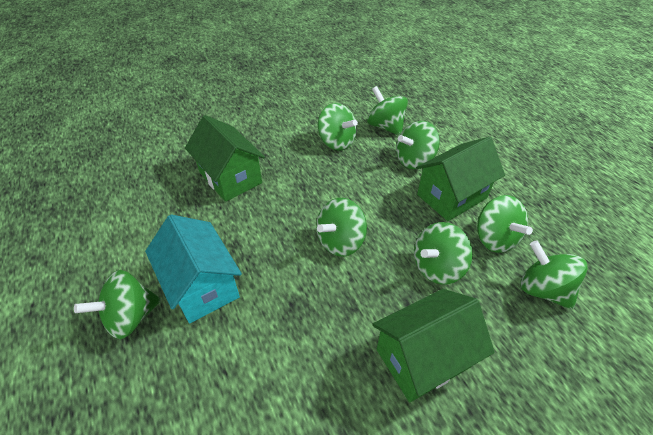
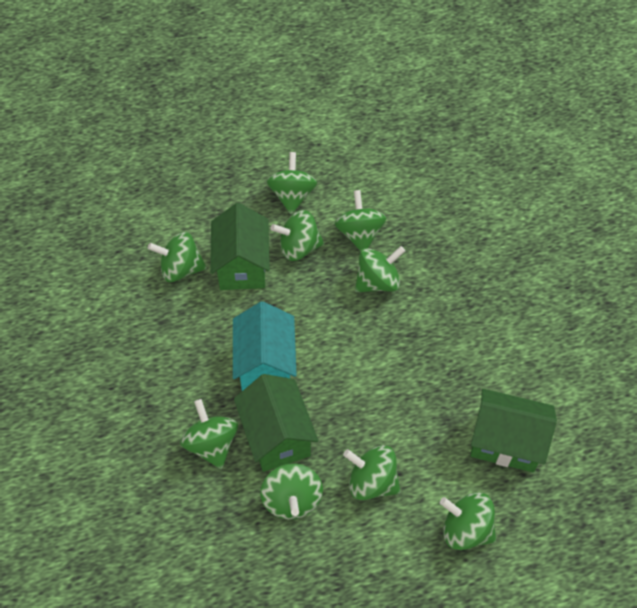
green spinning top: 8 -> 9

